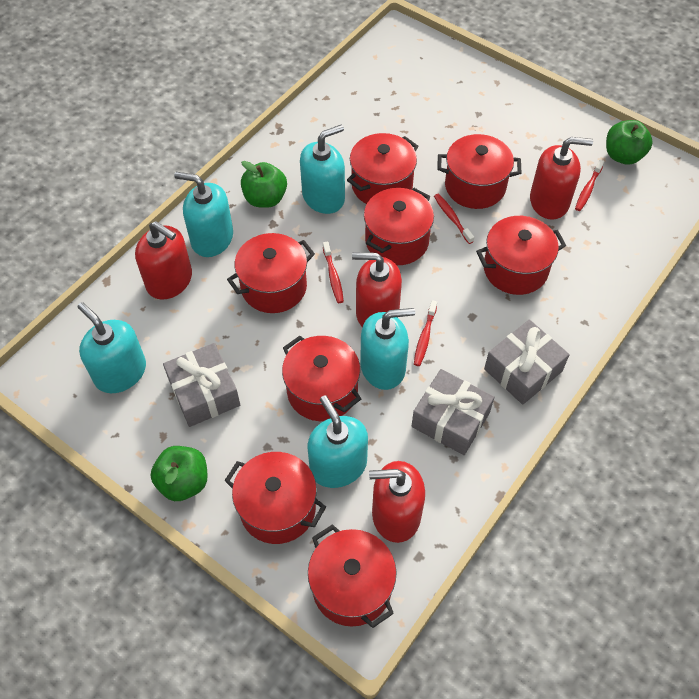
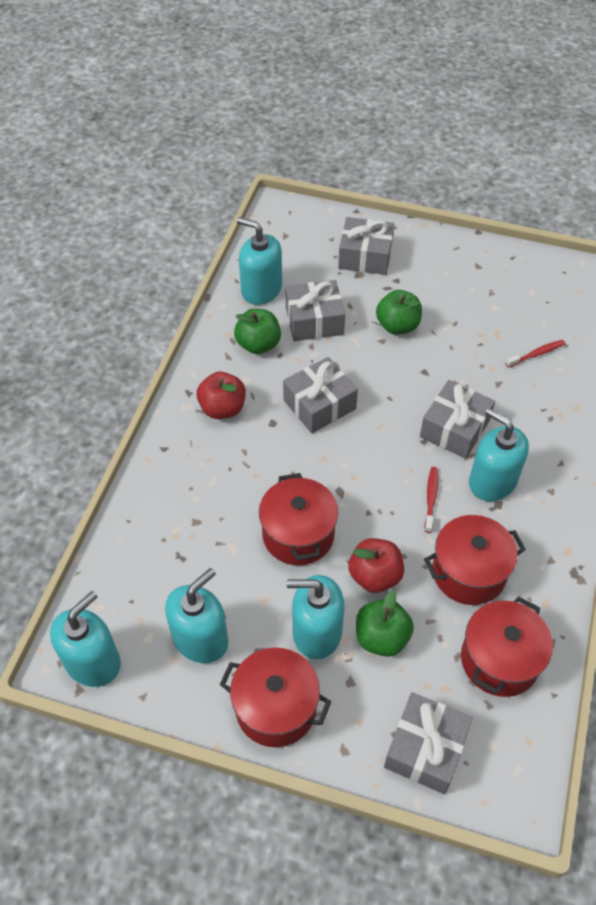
grey gift: 3 -> 5
red apple: 0 -> 2
red pot: 8 -> 4
red soap dispenser: 4 -> 0
red toothbrush: 4 -> 2

